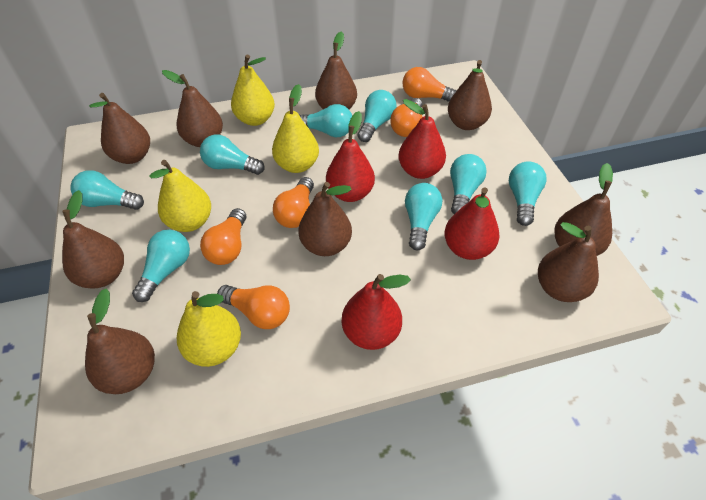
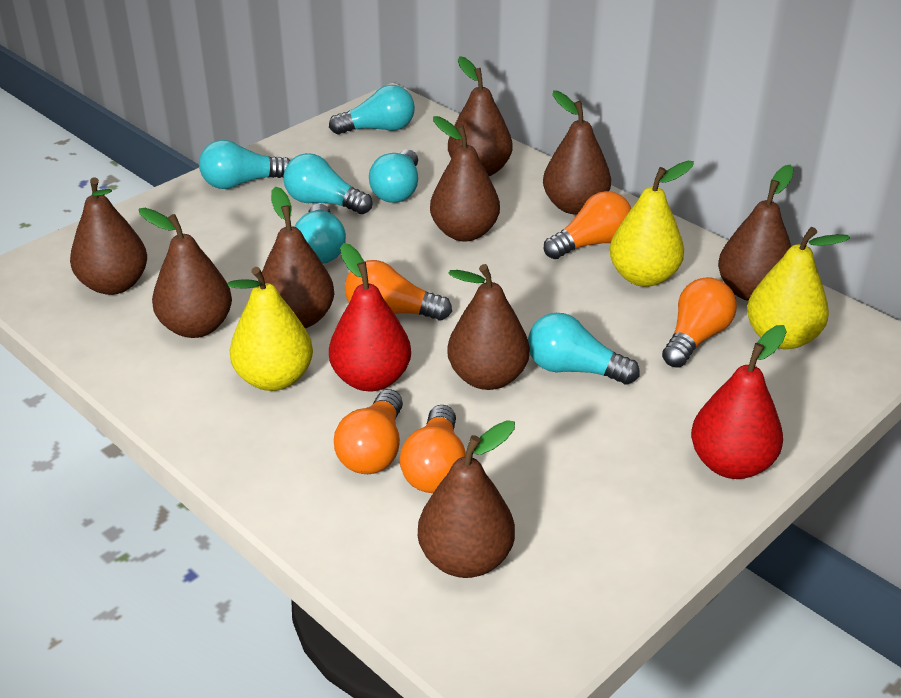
red pear: 4 -> 2
turquoise light bulb: 8 -> 6
yellow pear: 4 -> 3

